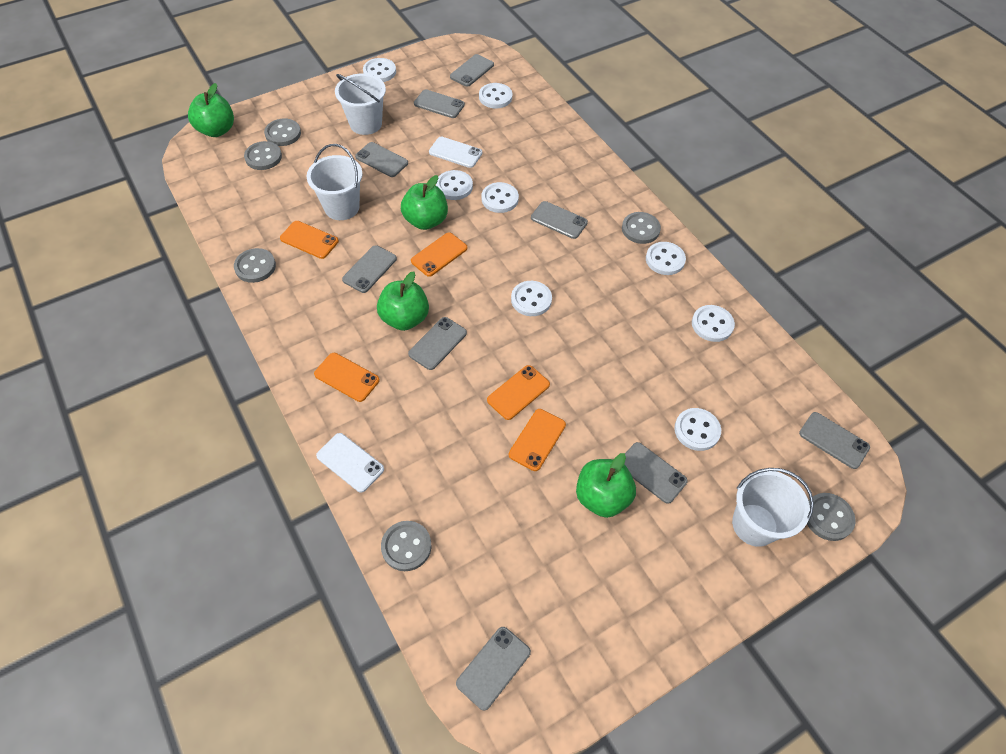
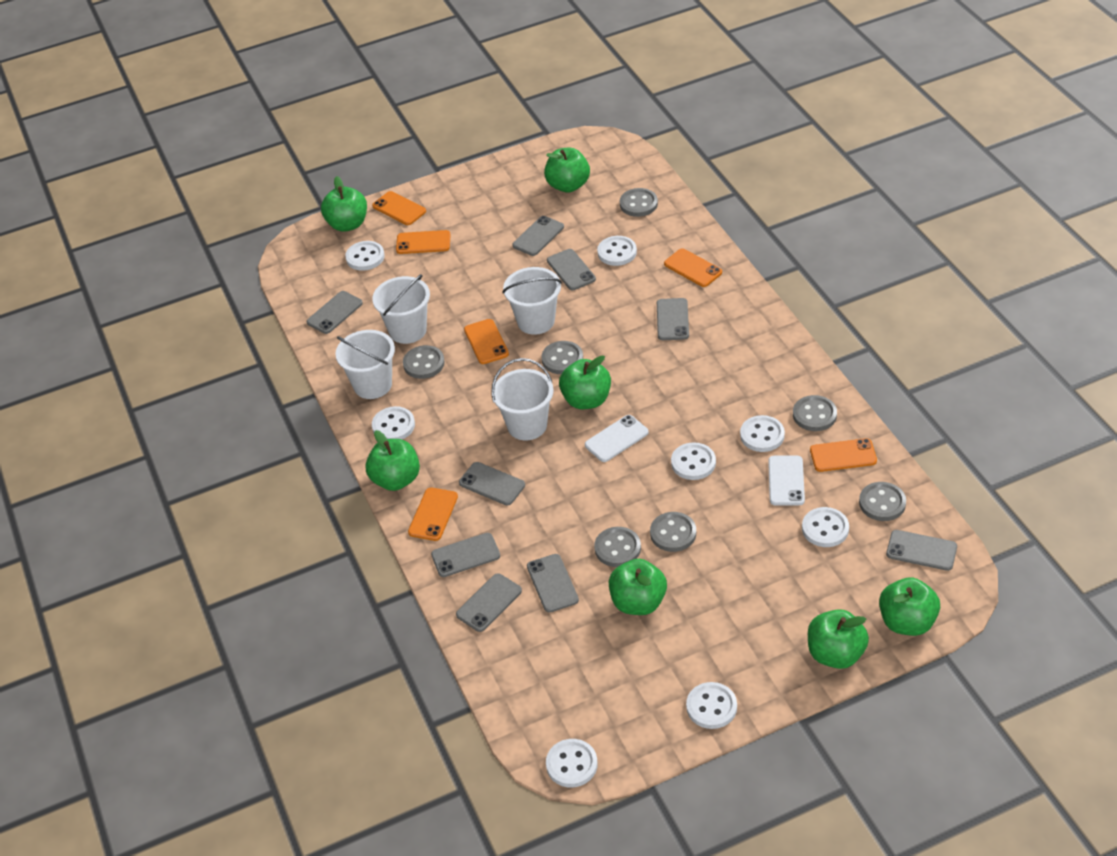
green apple: 4 -> 7
grey button: 6 -> 7
orange phone: 5 -> 6
white bucket: 3 -> 4

